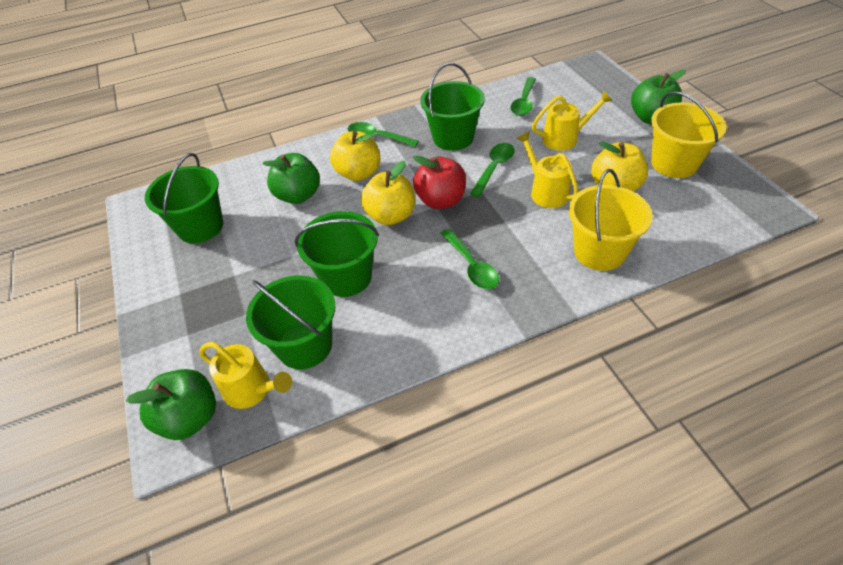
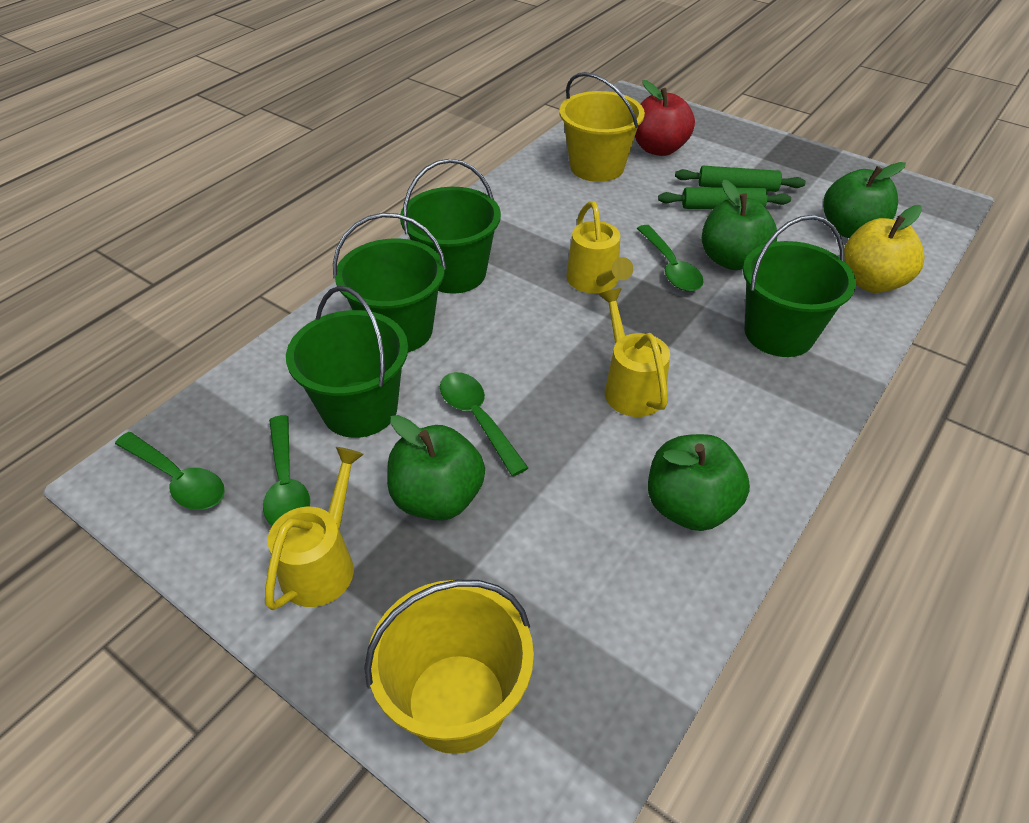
green apple: 3 -> 4
green rolling pin: 0 -> 2
yellow apple: 3 -> 1

